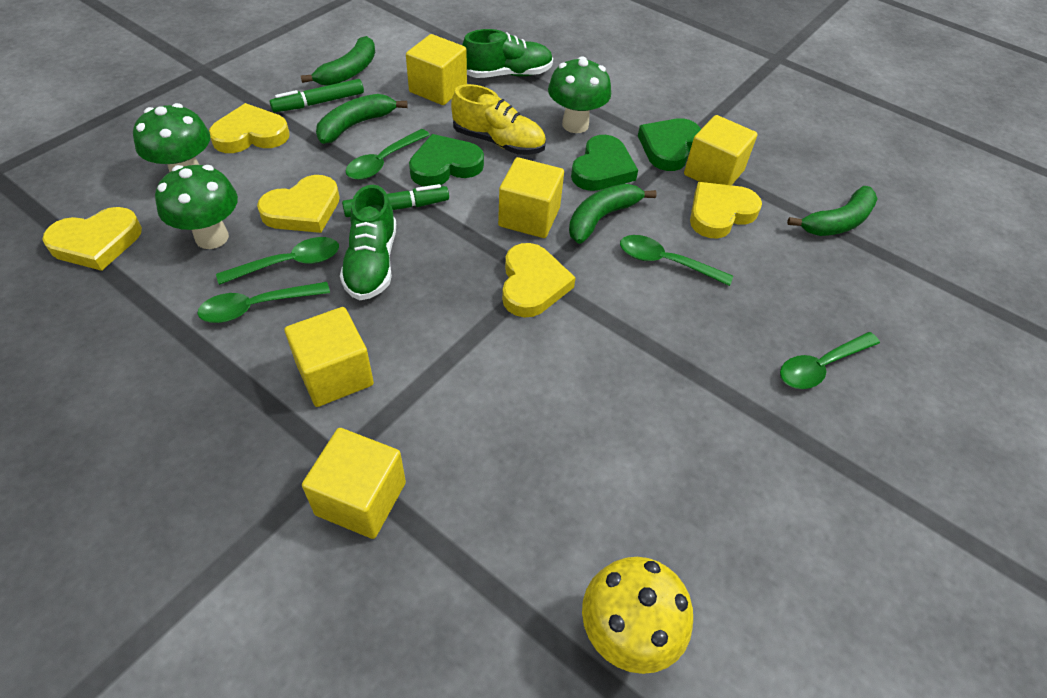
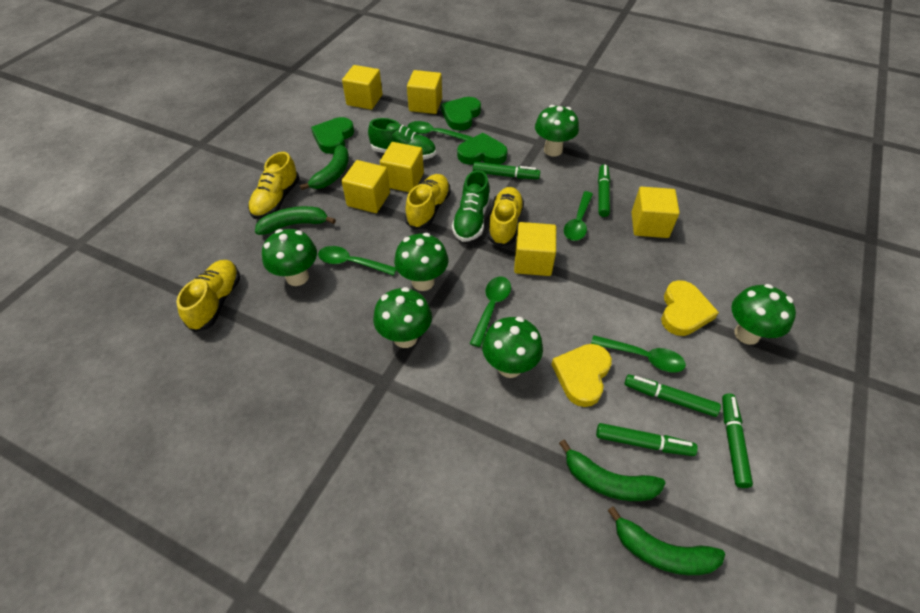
green marker: 2 -> 5
green mushroom: 3 -> 6
yellow cube: 5 -> 6
yellow heart: 5 -> 2
yellow mushroom: 1 -> 0
yellow shoe: 1 -> 4

